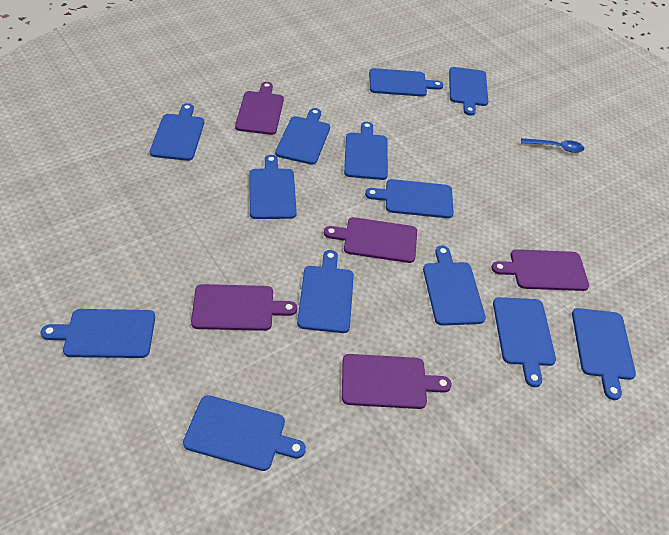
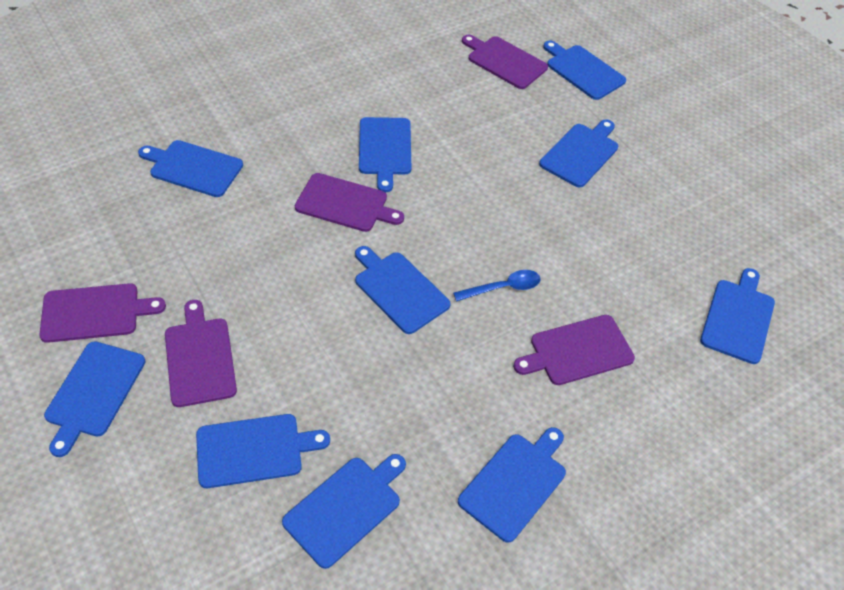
blue cutting board: 13 -> 10

